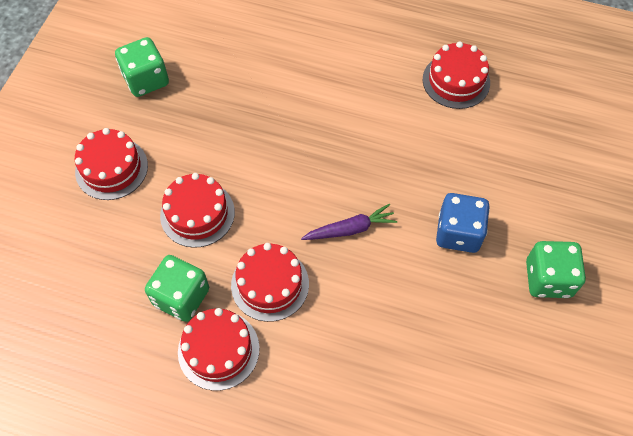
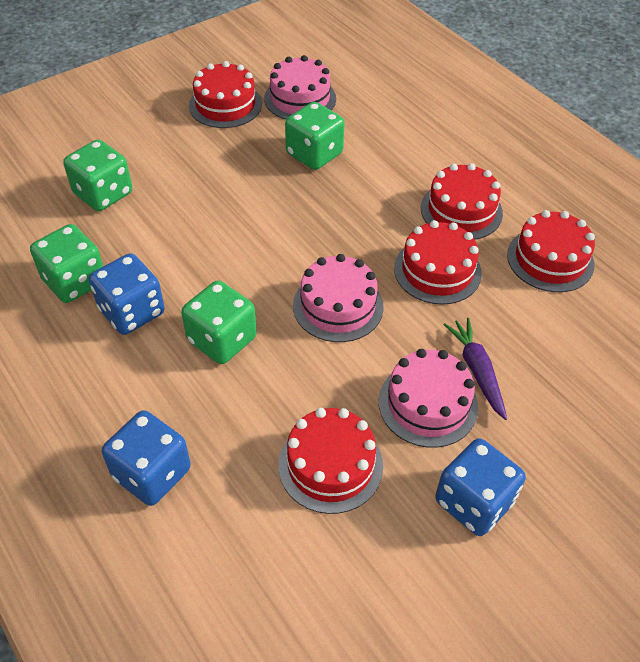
blue dice: 1 -> 3
green dice: 3 -> 4
pink cake: 0 -> 3

